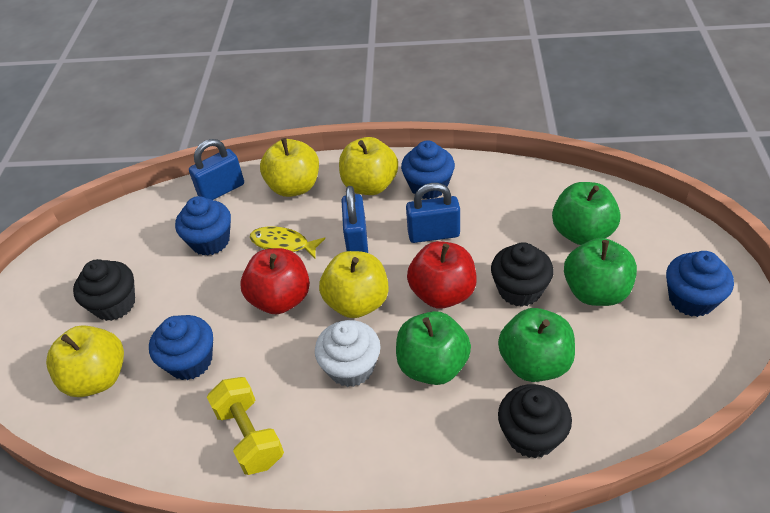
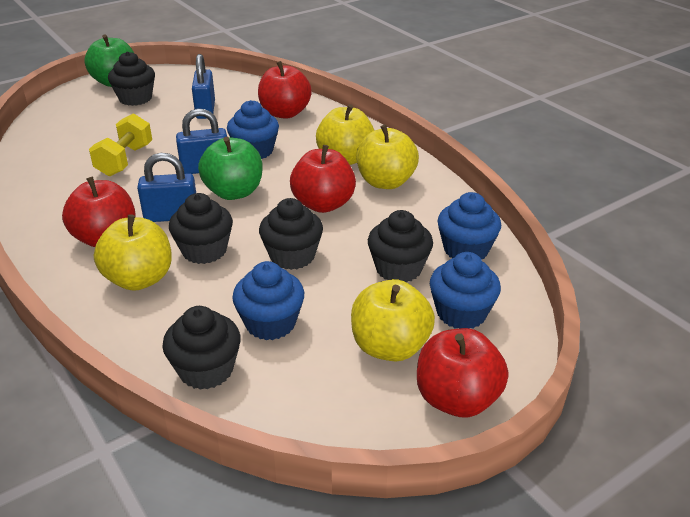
black cupcake: 3 -> 5
green apple: 4 -> 2
red apple: 2 -> 4
white cupcake: 1 -> 0
yellow fish: 1 -> 0

